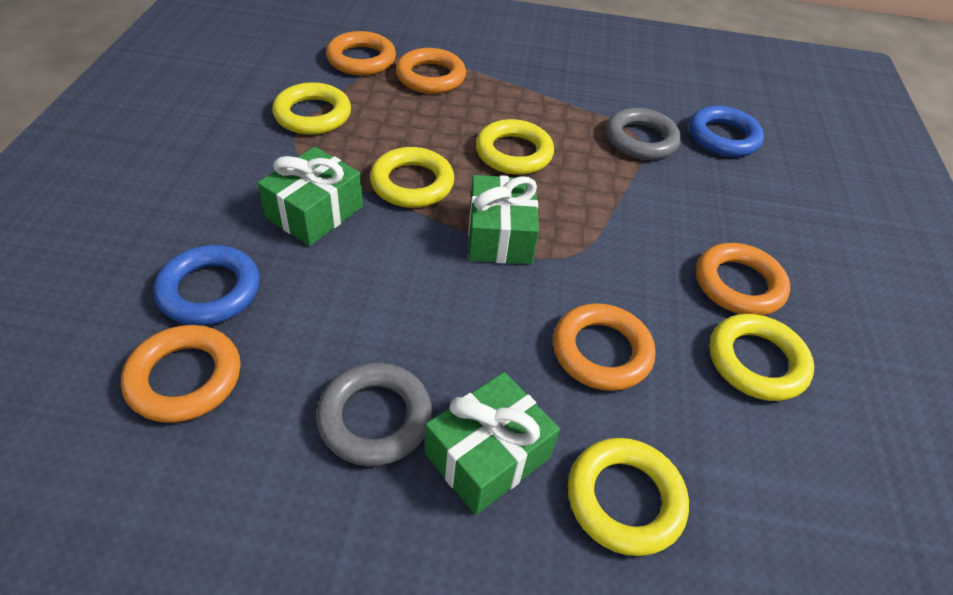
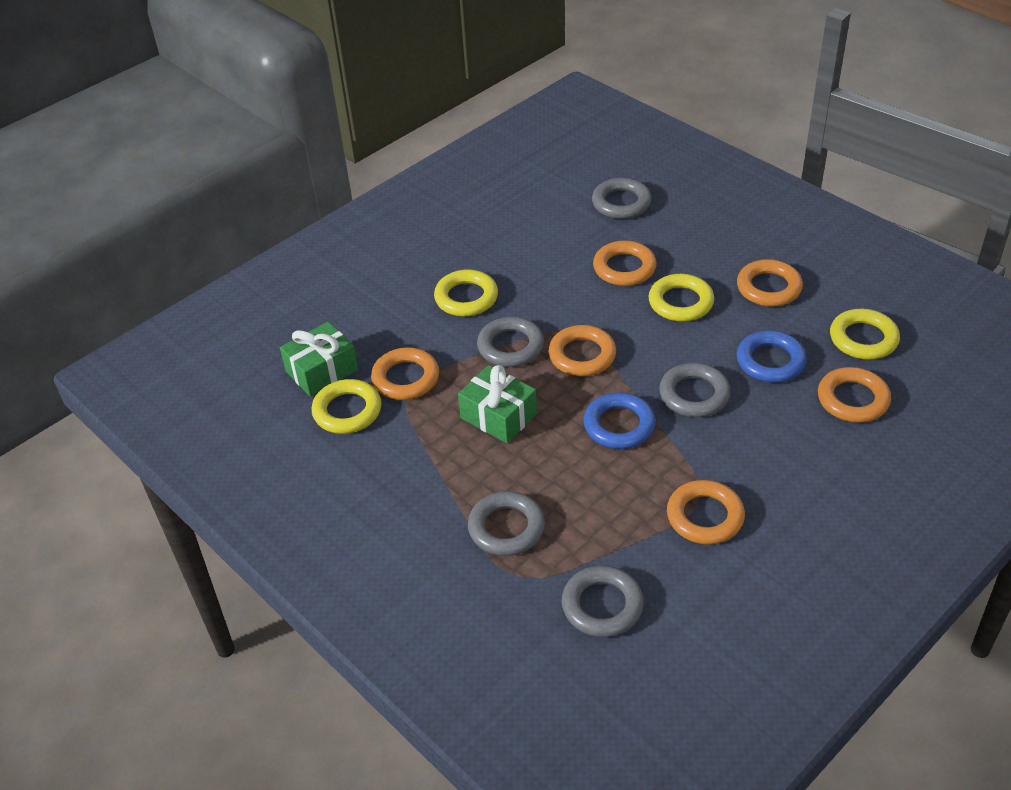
green gift: 3 -> 2
grey ring: 2 -> 5
orange ring: 5 -> 6
yellow ring: 5 -> 4

